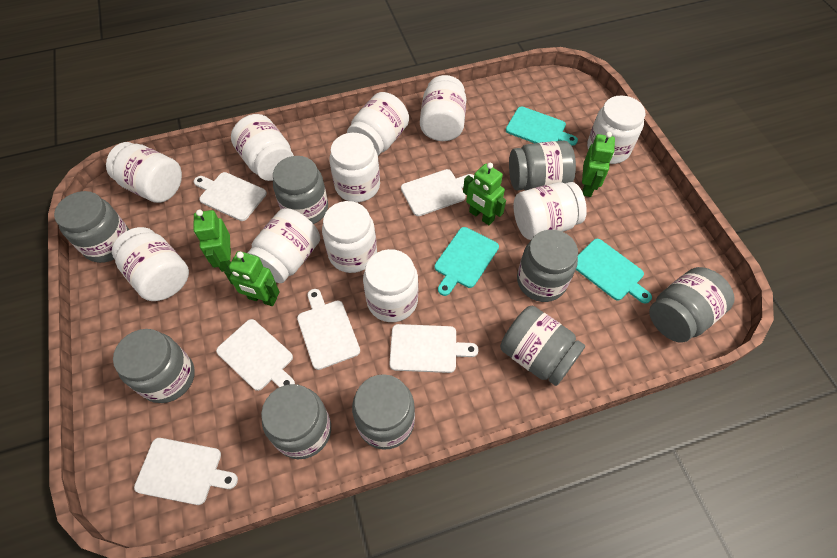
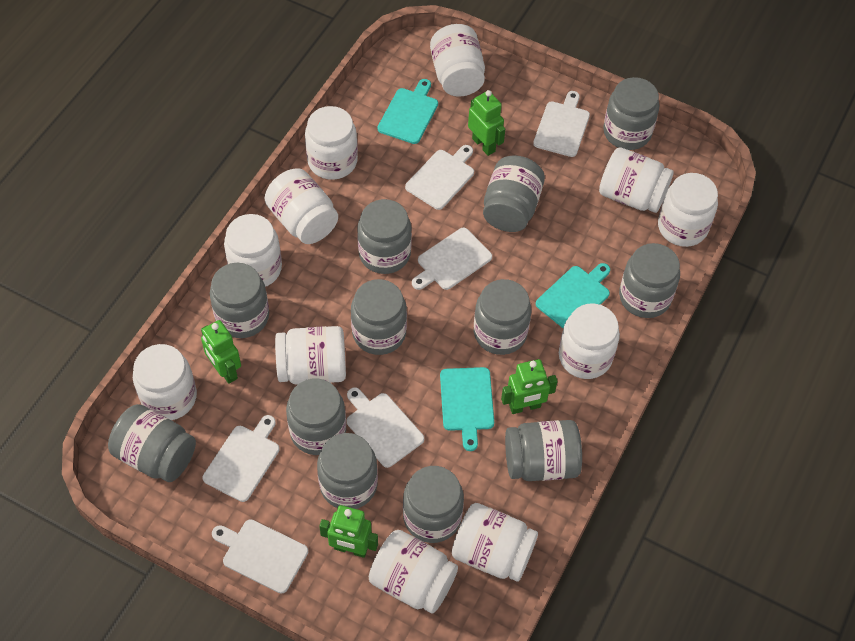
grey jar: 9 -> 12

